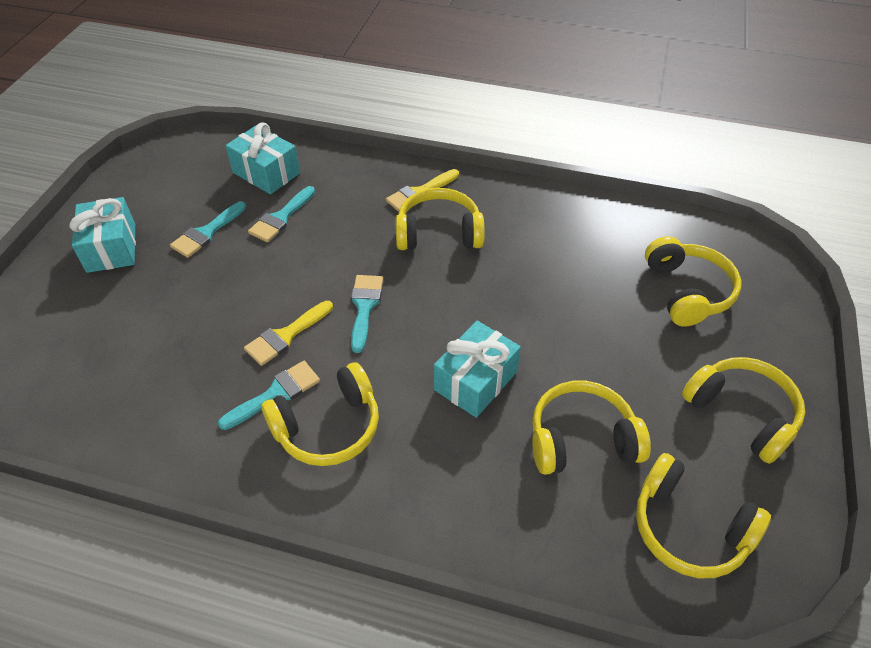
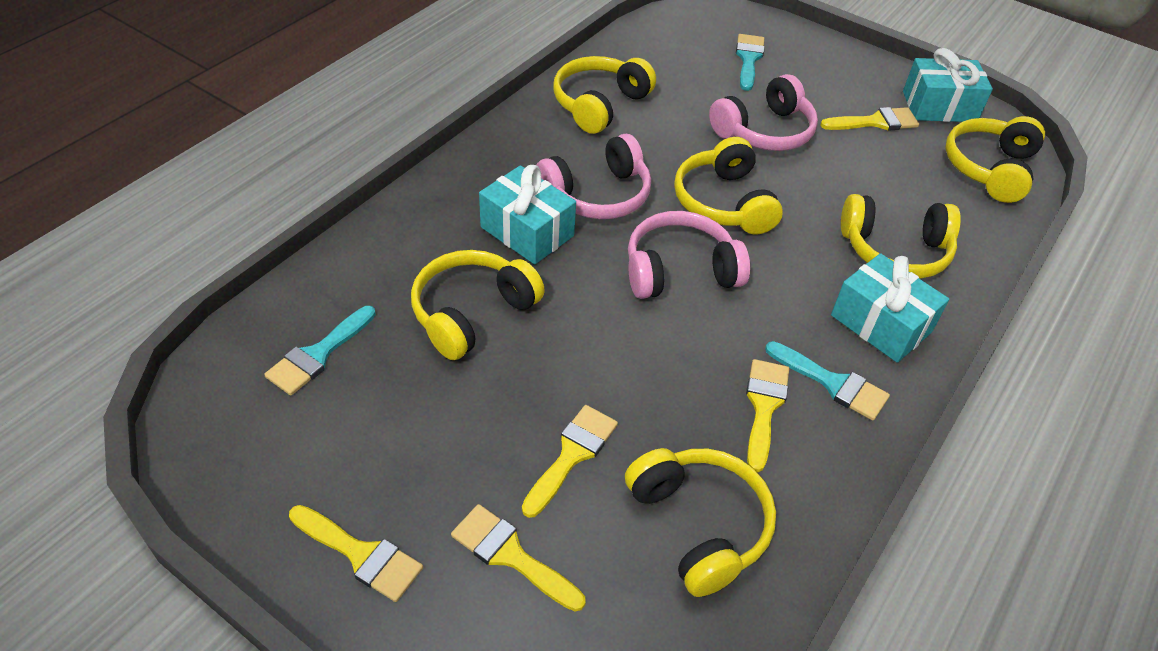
pink headphones: 0 -> 3
turquoise brush: 4 -> 3
yellow brush: 2 -> 5

